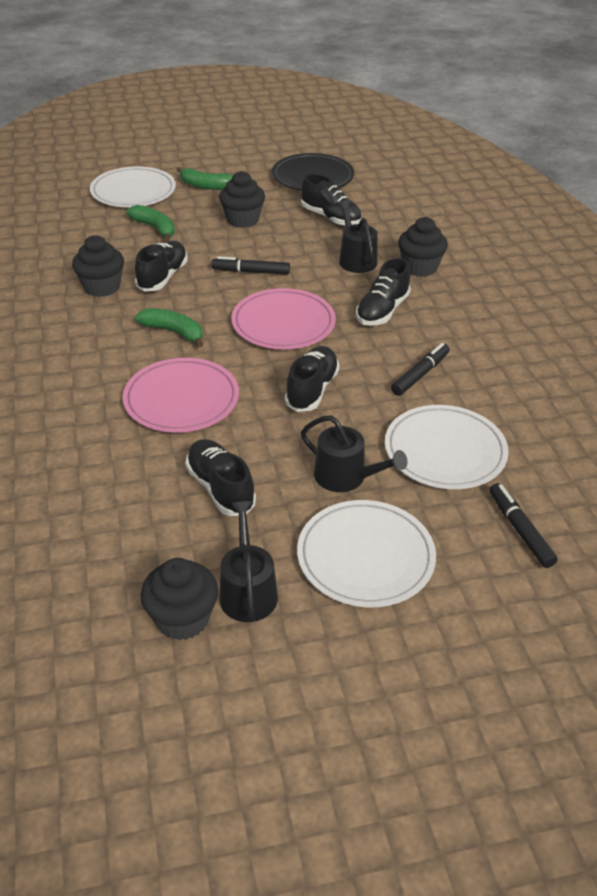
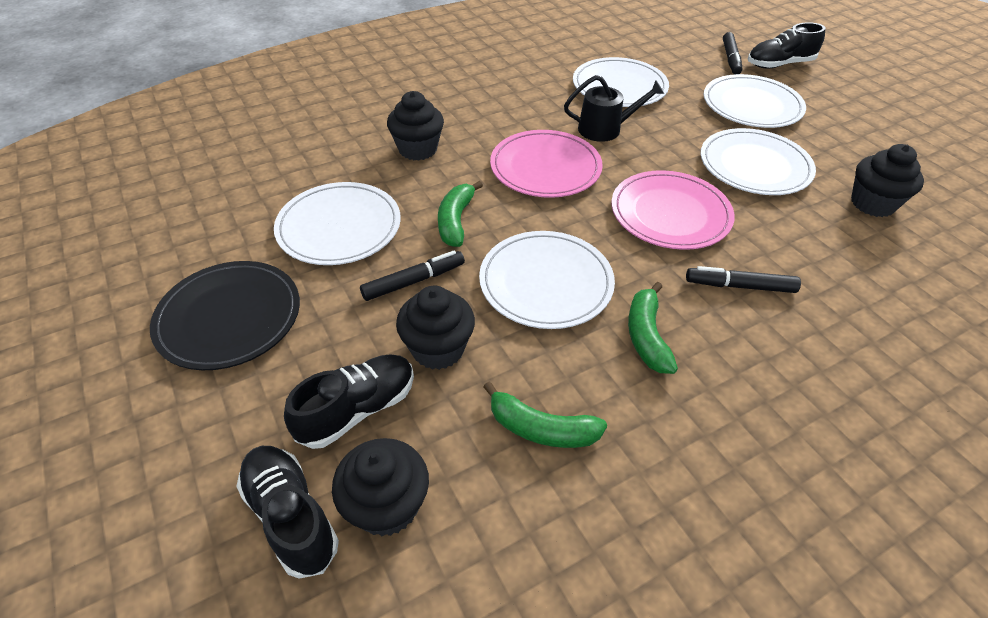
black shoe: 5 -> 3
black watering can: 3 -> 1
white plate: 3 -> 5

